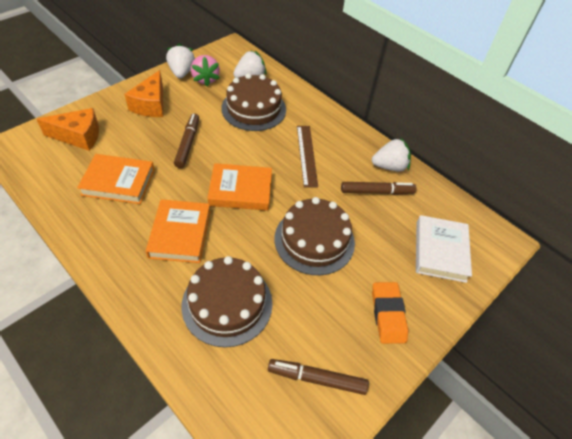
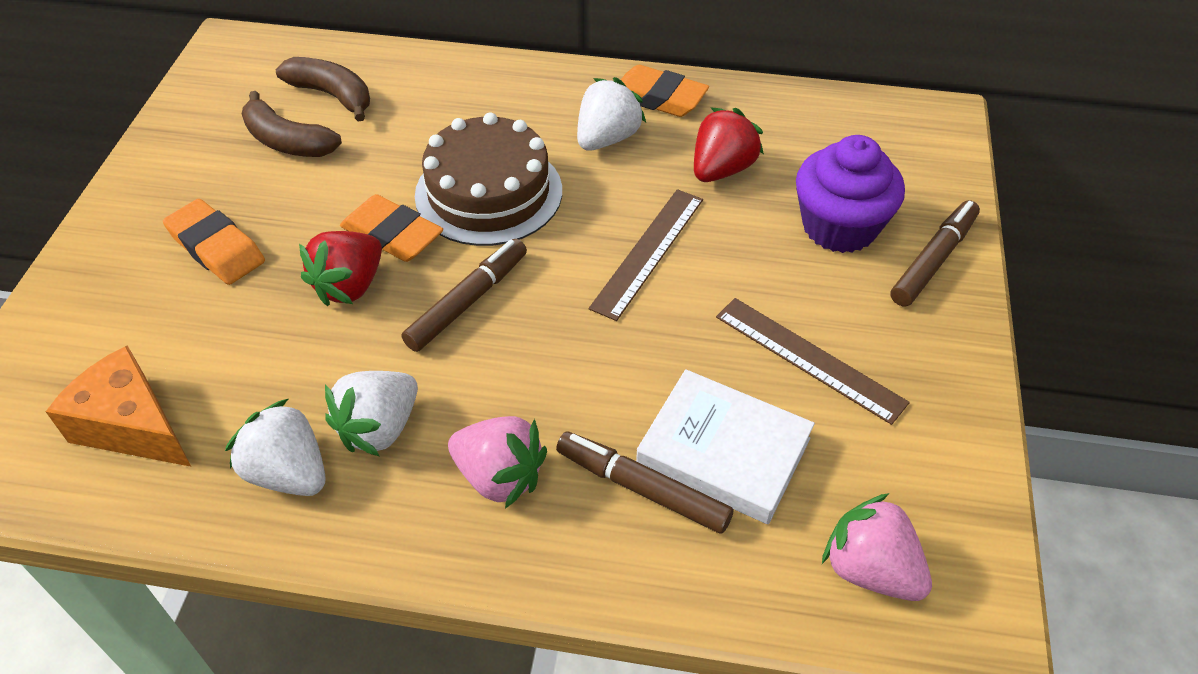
brown banana: 0 -> 2
brown cake: 3 -> 1
brown ruler: 1 -> 2
orange book: 3 -> 0
orange cheese: 2 -> 1
orange eraser: 1 -> 3
pink strawberry: 1 -> 2
purple cupcake: 0 -> 1
red strawberry: 0 -> 2

